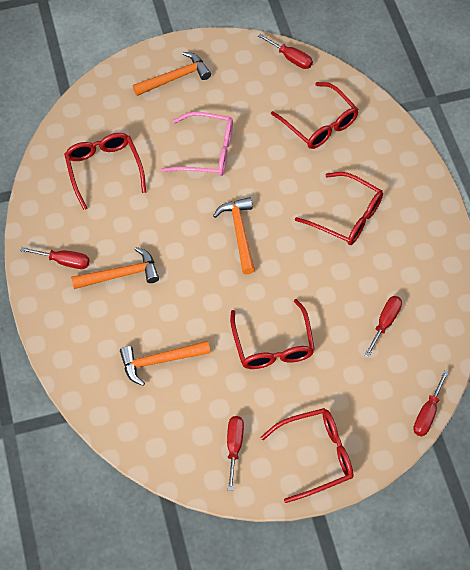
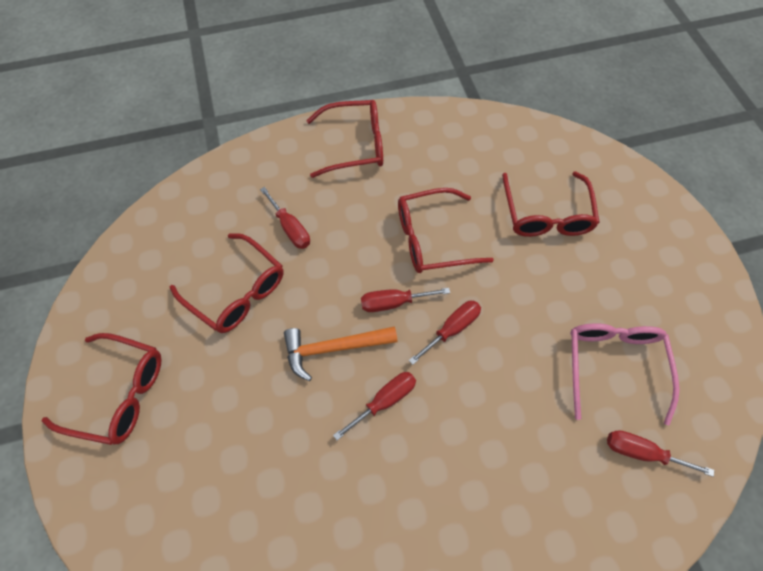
orange hammer: 4 -> 1

